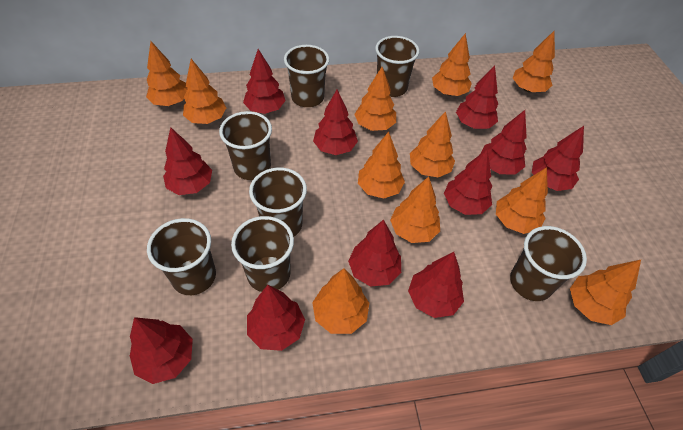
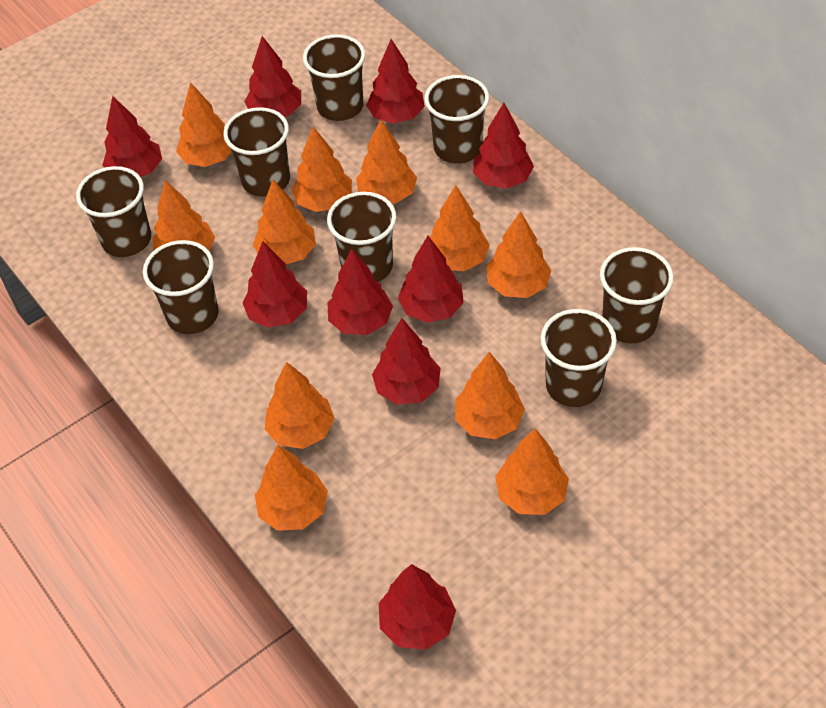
brown cup: 7 -> 8
red tree: 11 -> 9

